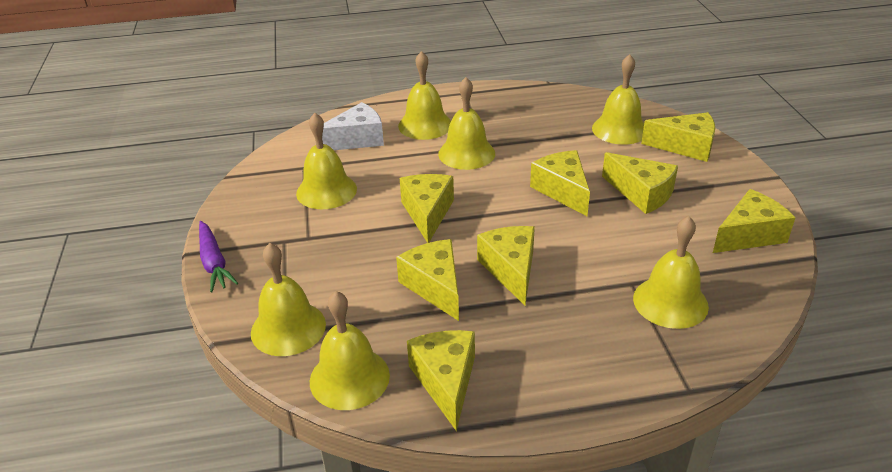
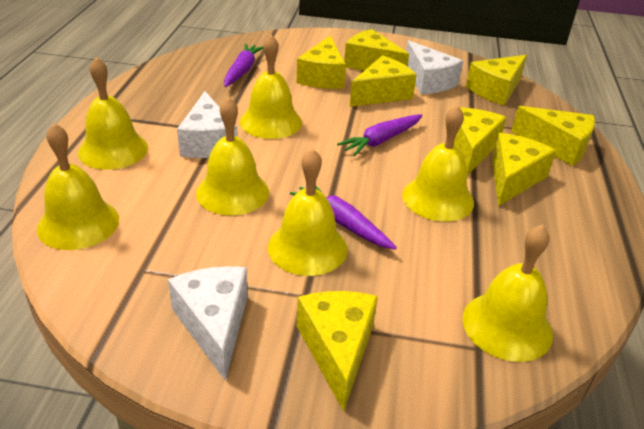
purple carrot: 1 -> 3
white cheese: 1 -> 3

